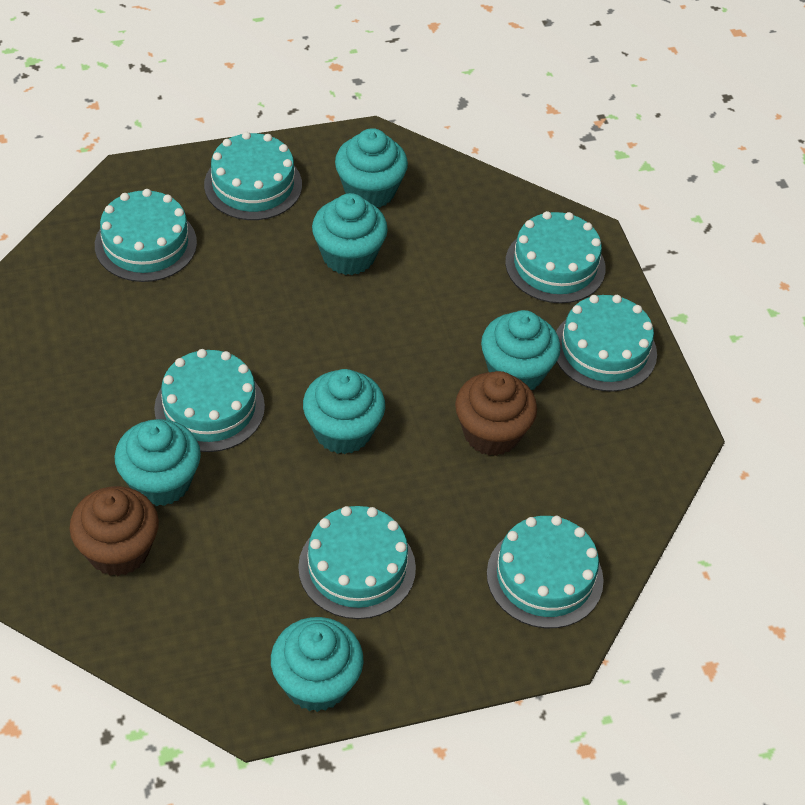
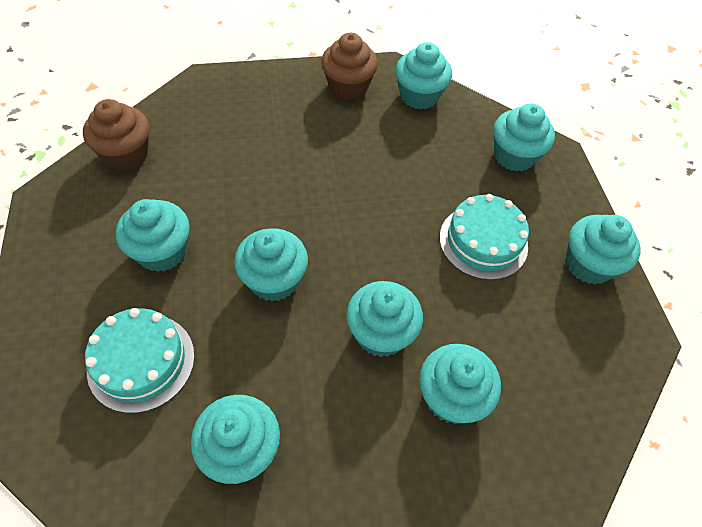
turquoise cake: 7 -> 2
turquoise cupcake: 6 -> 8

